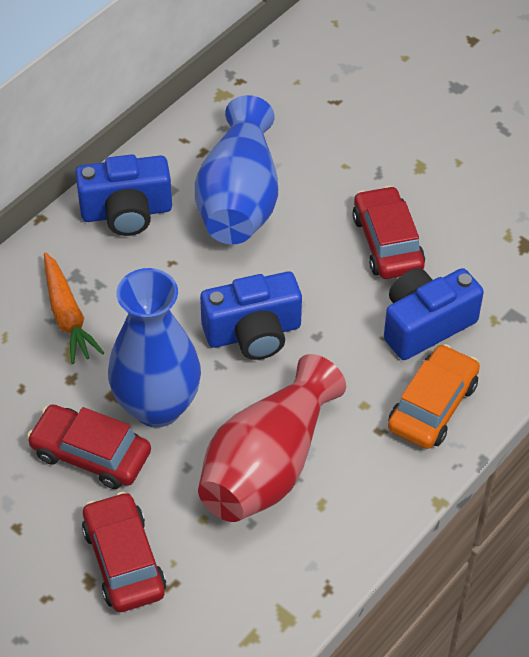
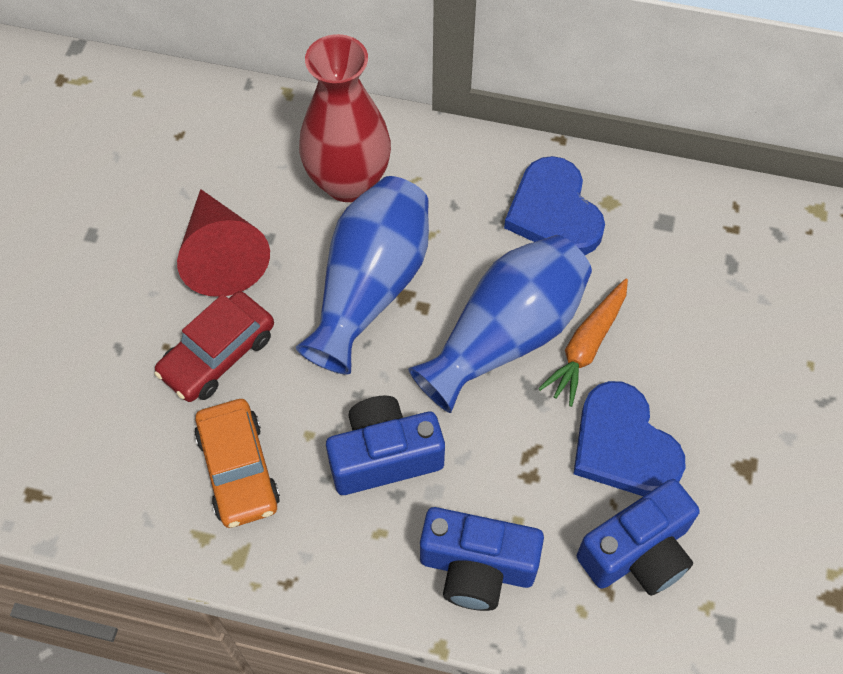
blue heart: 0 -> 2
red car: 3 -> 1
red cone: 0 -> 1

